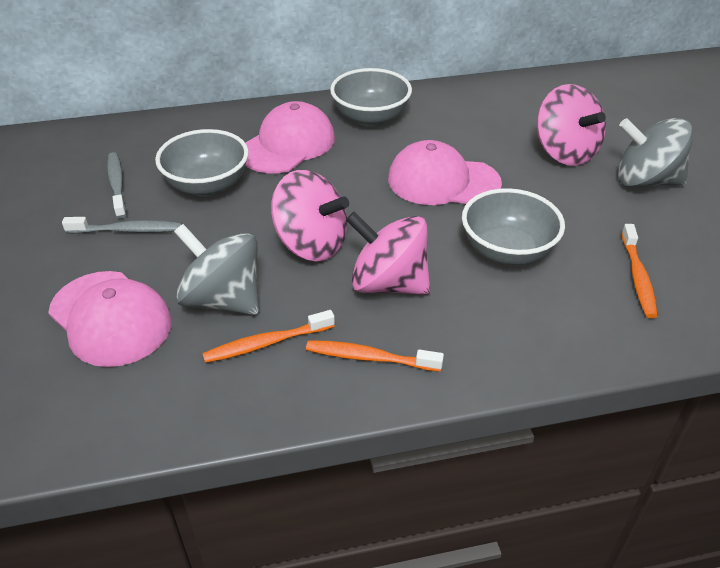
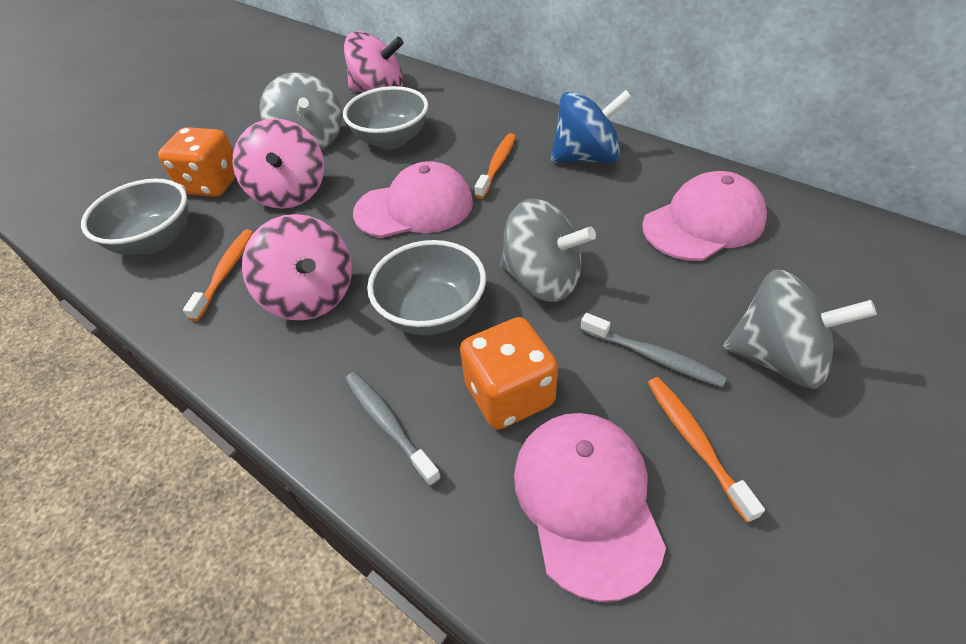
blue spinning top: 0 -> 1
grey spinning top: 2 -> 3
orange dice: 0 -> 2

